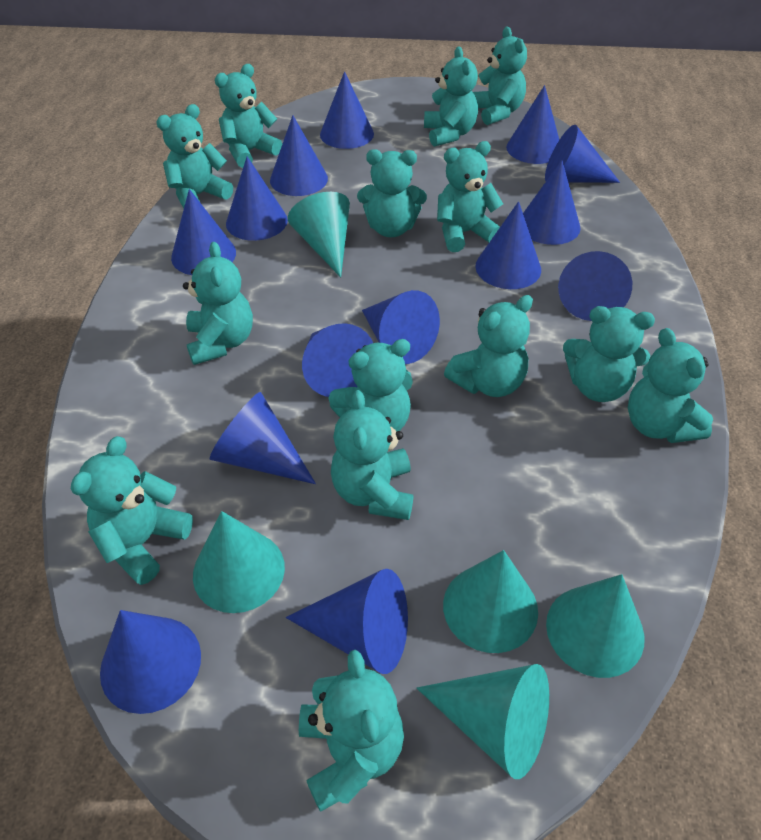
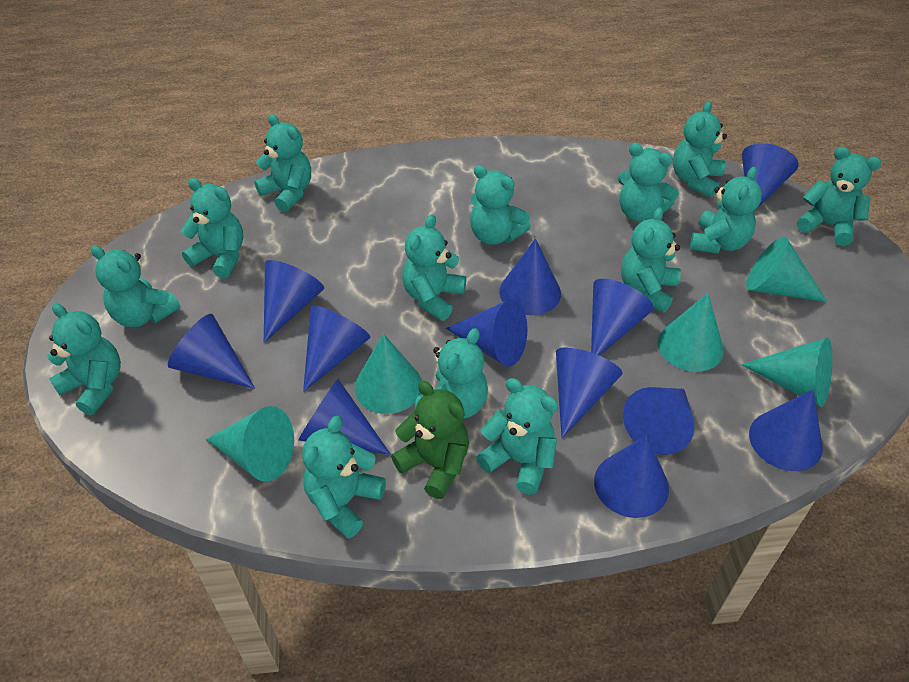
blue cone: 14 -> 12
green teddy bear: 0 -> 1

